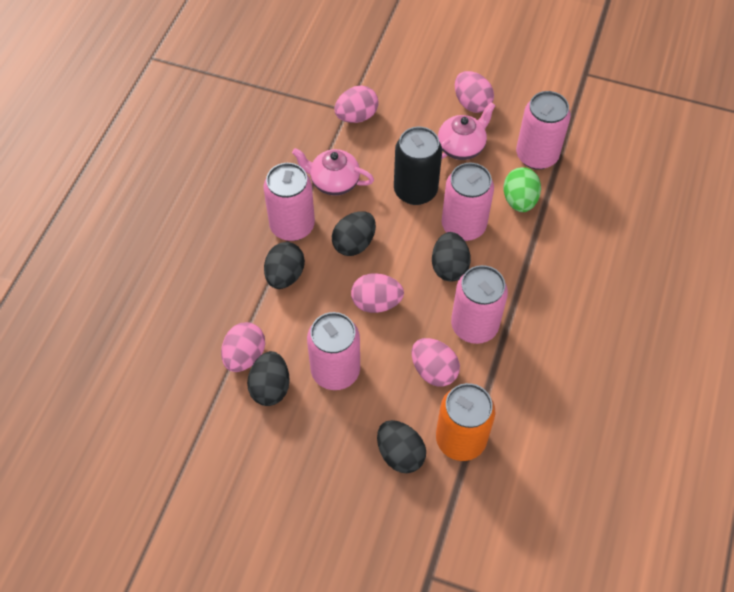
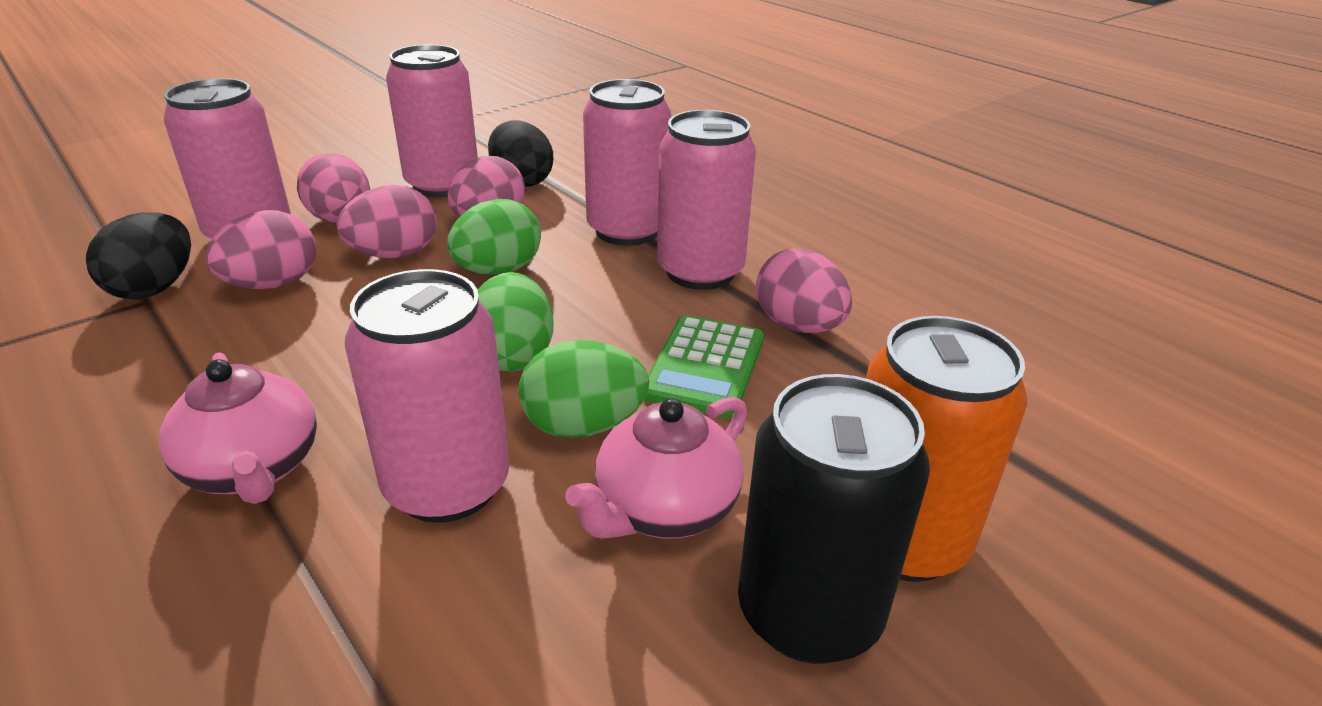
black egg: 5 -> 2
green calculator: 0 -> 1
green egg: 1 -> 3

